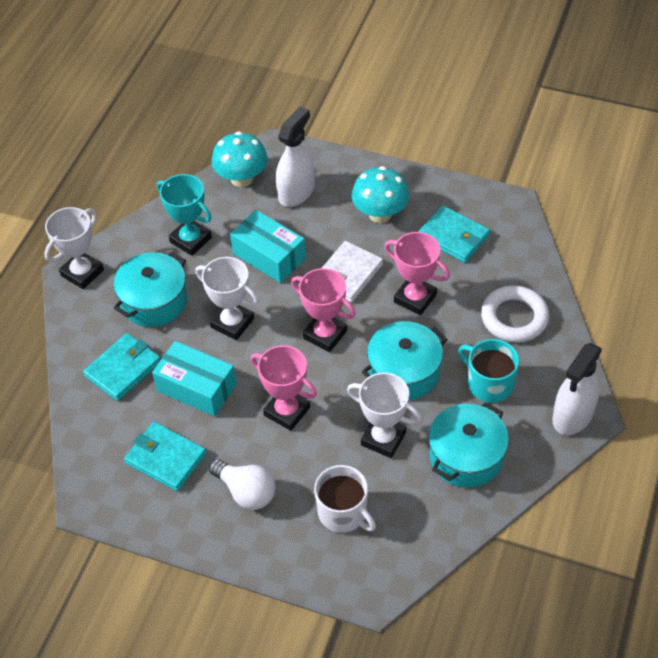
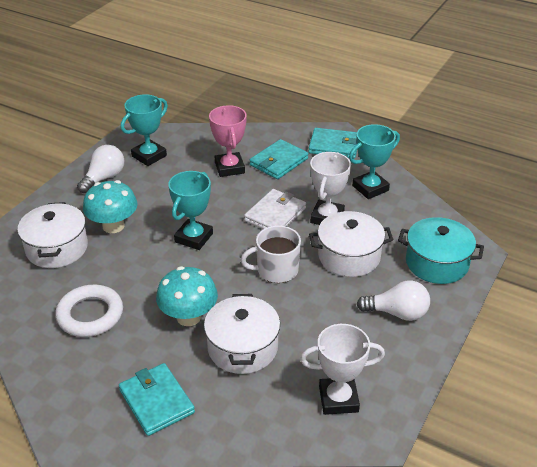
pink trophy: 3 -> 1
turquoise box: 2 -> 0
turquoise mug: 1 -> 0
turquoise pot: 3 -> 1
turquoise trophy: 1 -> 3
white light bulb: 1 -> 2
white pot: 0 -> 3
white spray bottle: 2 -> 0
white trophy: 3 -> 2

